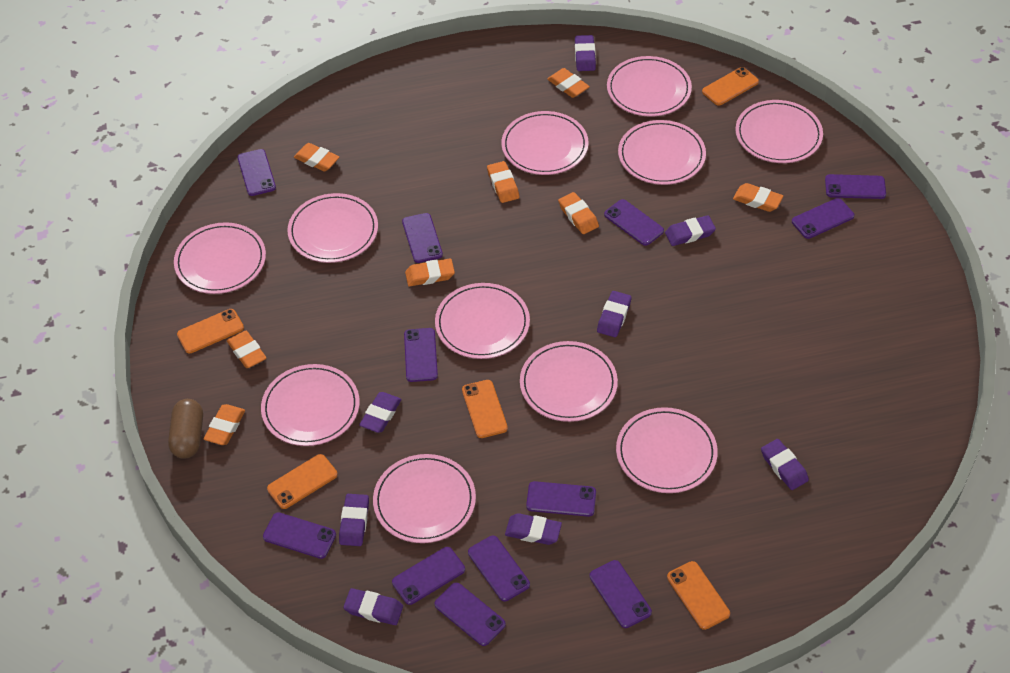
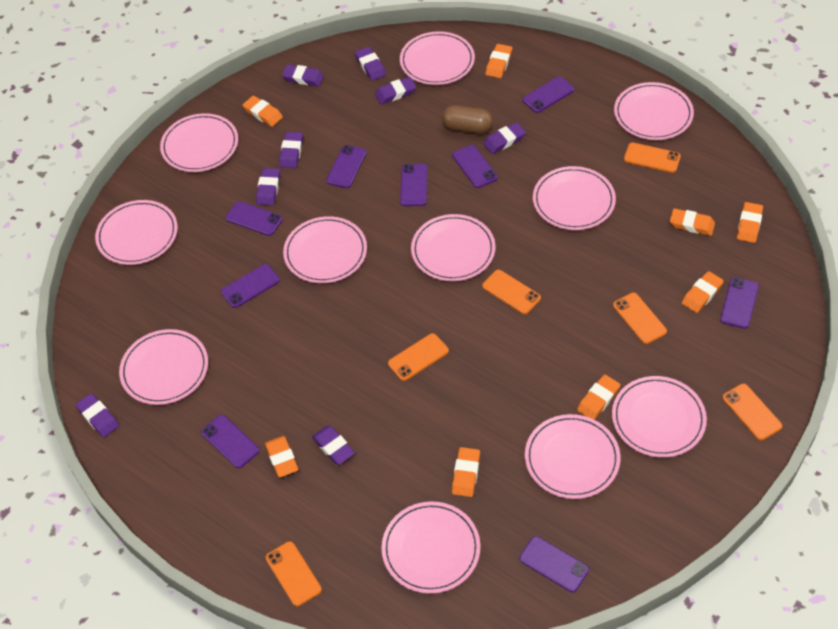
orange phone: 5 -> 6
purple phone: 12 -> 9

